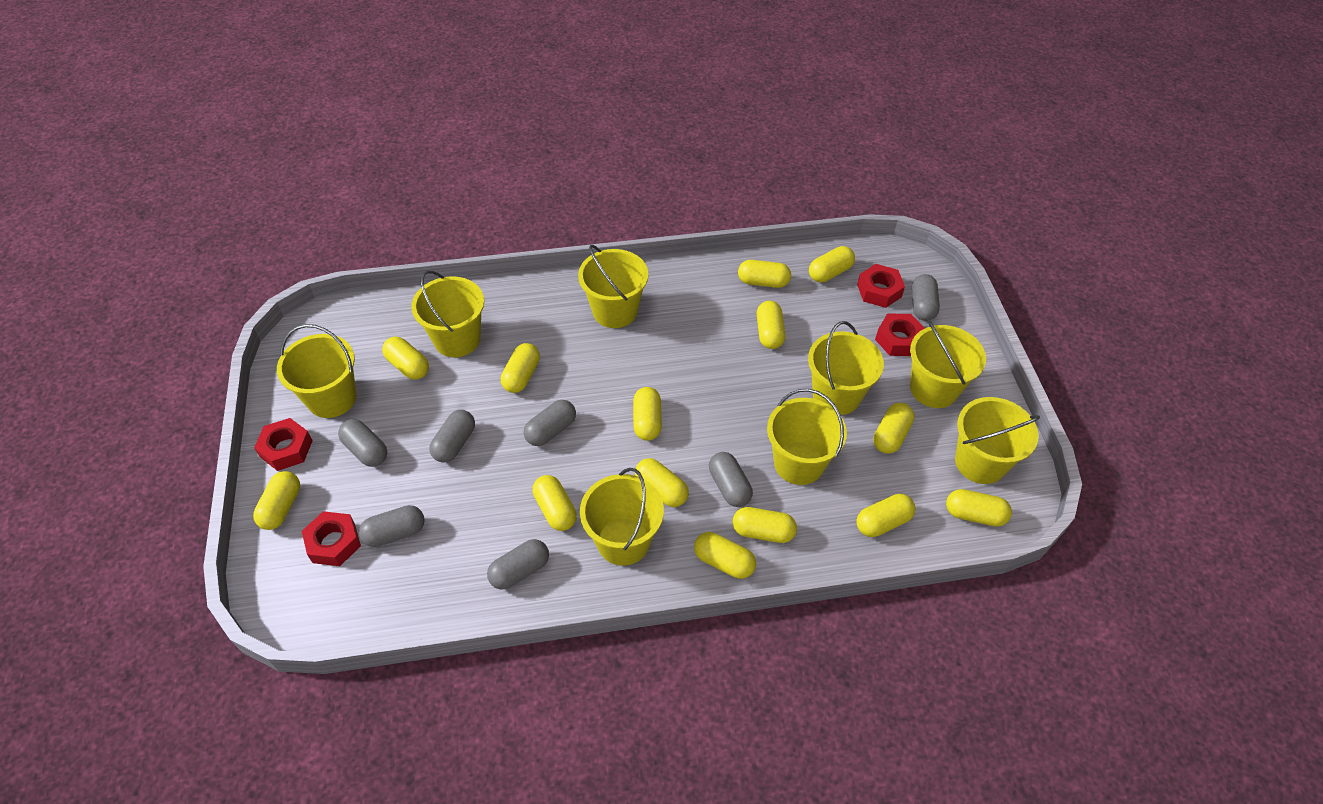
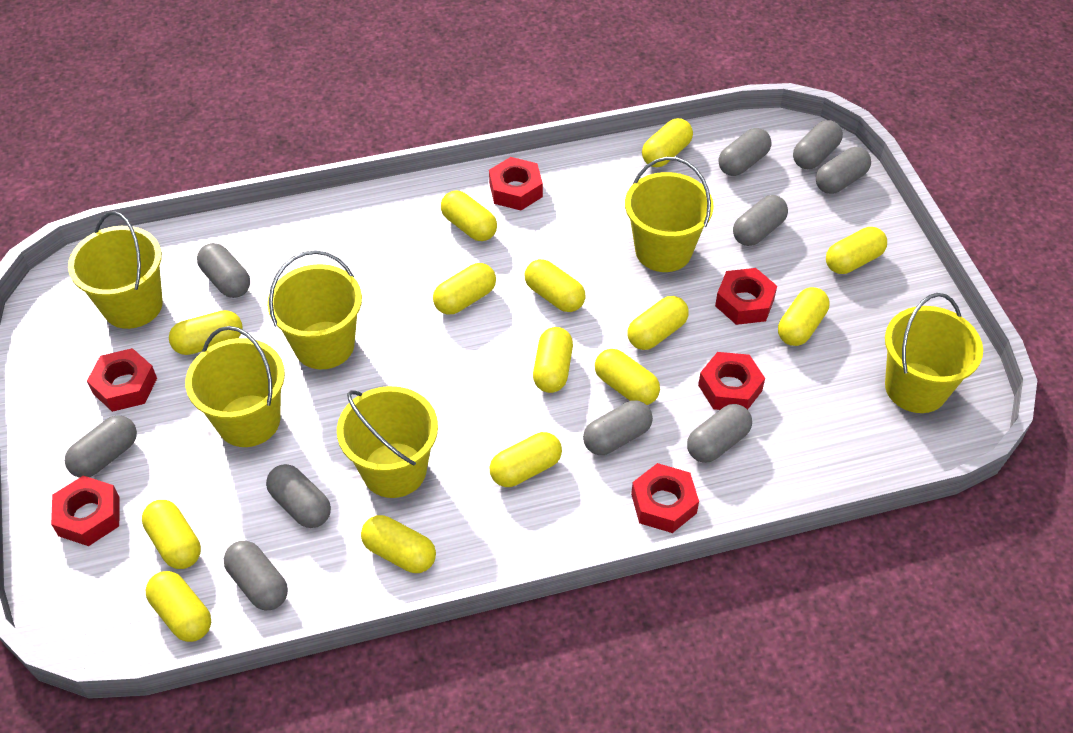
grey capsule: 7 -> 10
red nut: 4 -> 6
yellow bucket: 8 -> 6

